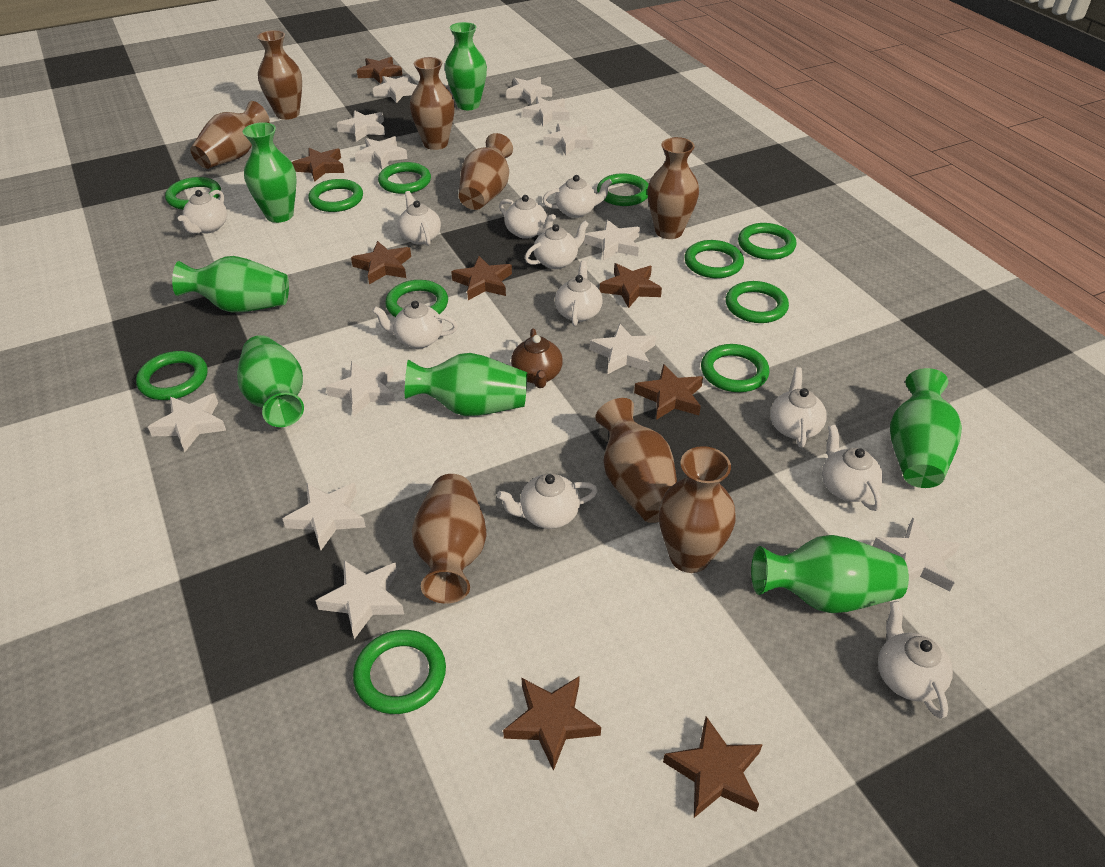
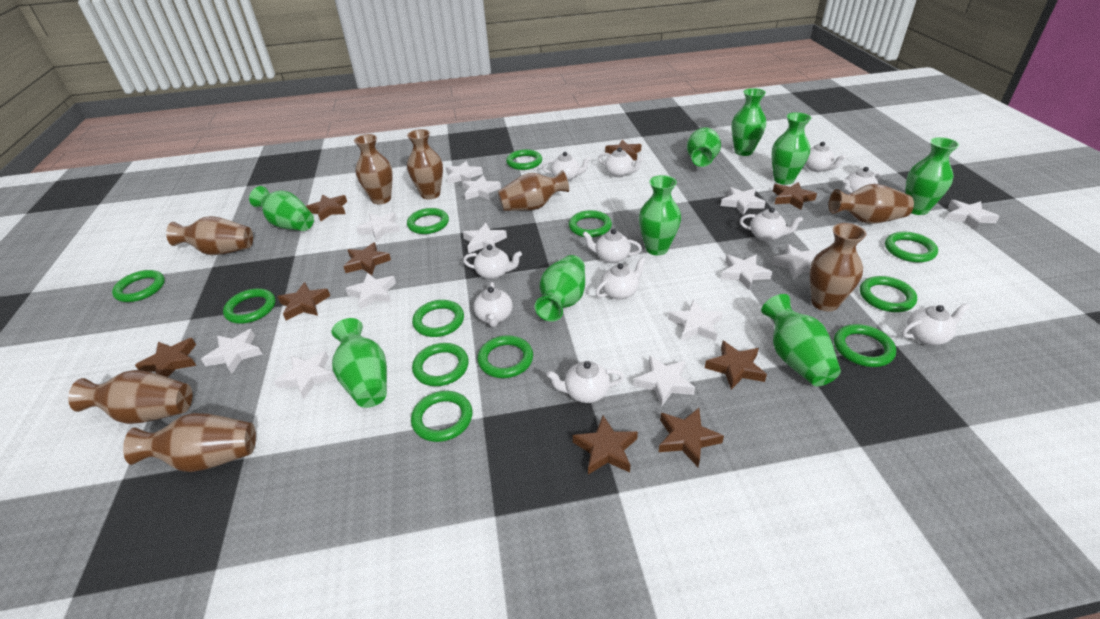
brown star: 8 -> 9
brown teapot: 1 -> 0
green ring: 11 -> 12
green vase: 7 -> 9

